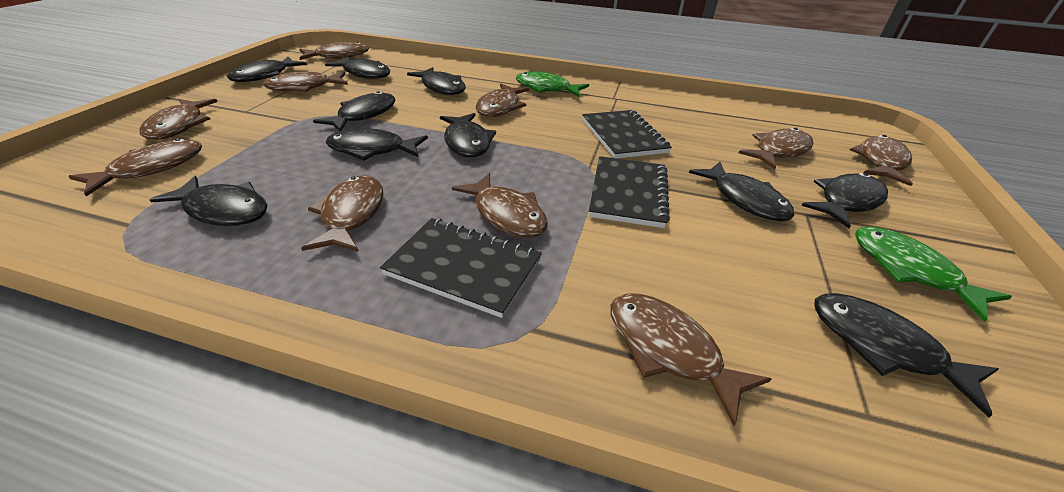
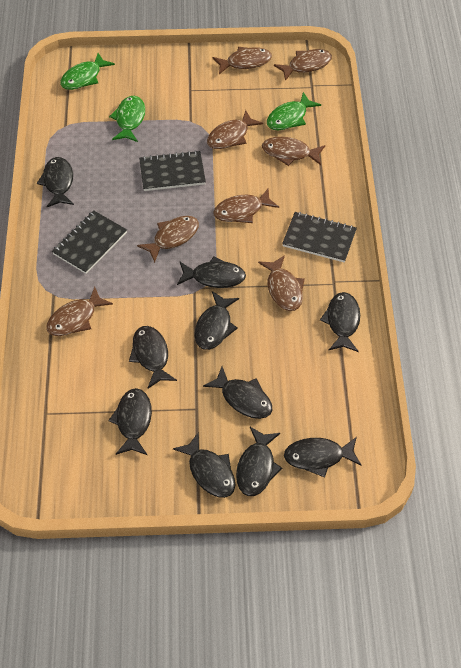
brown fish: 10 -> 8
green fish: 2 -> 3

